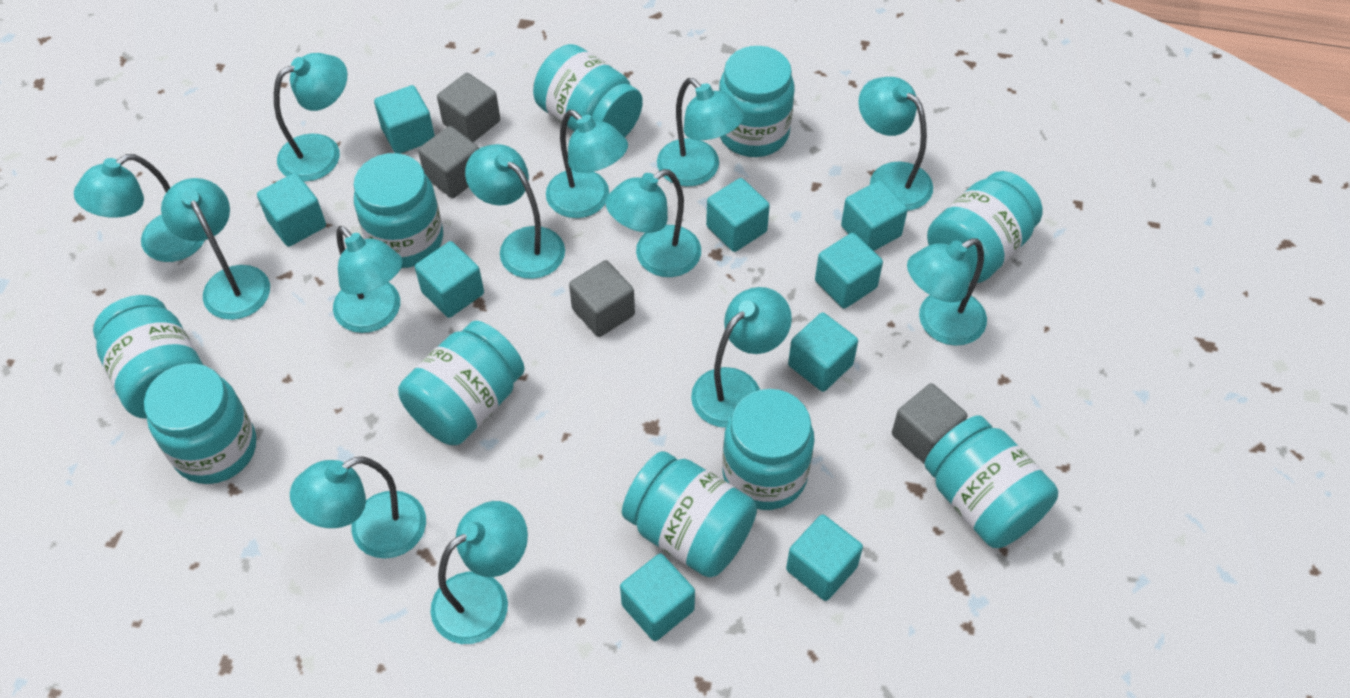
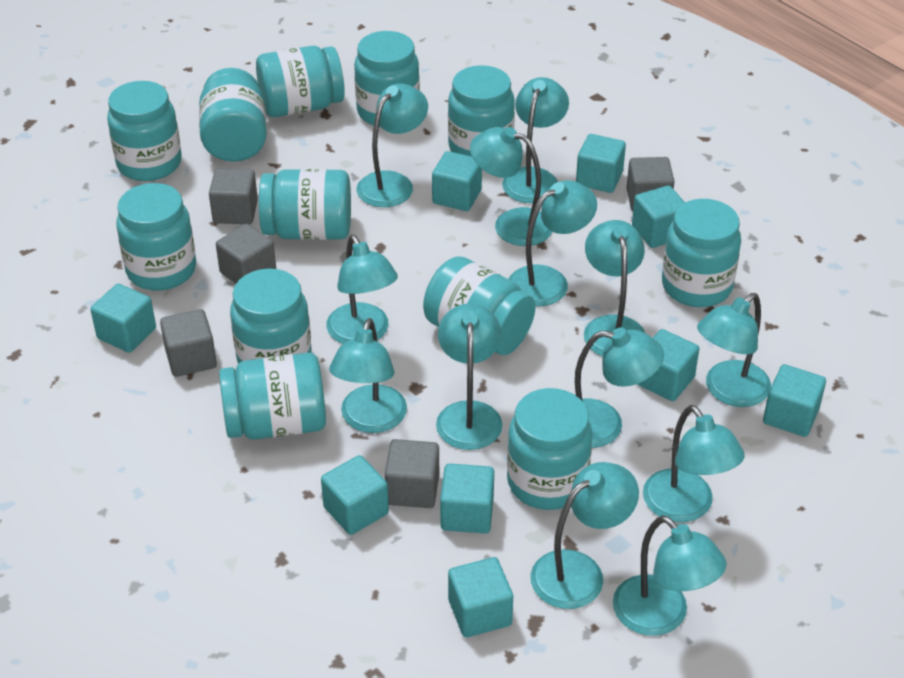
grey cube: 4 -> 5
turquoise jar: 10 -> 12

